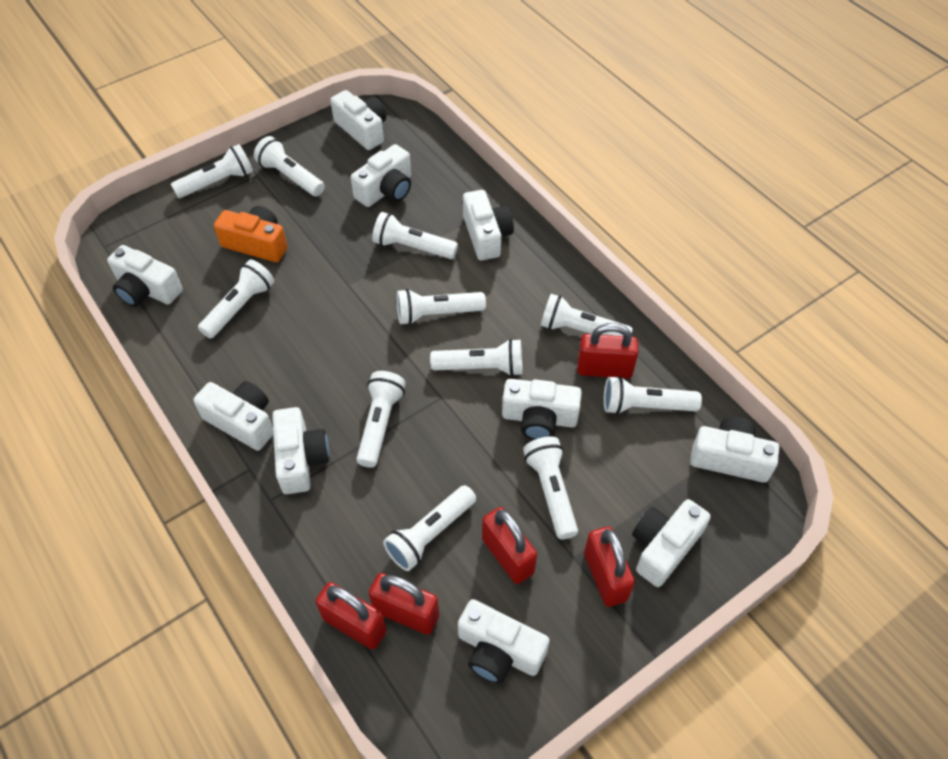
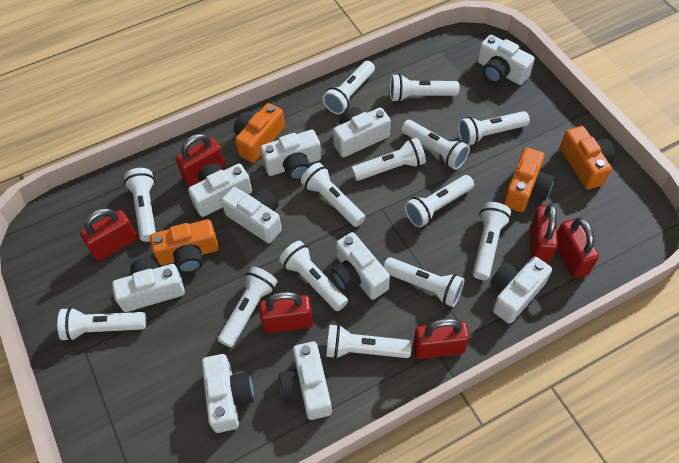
orange camera: 1 -> 4
red padlock: 5 -> 6
white flashlight: 11 -> 14

